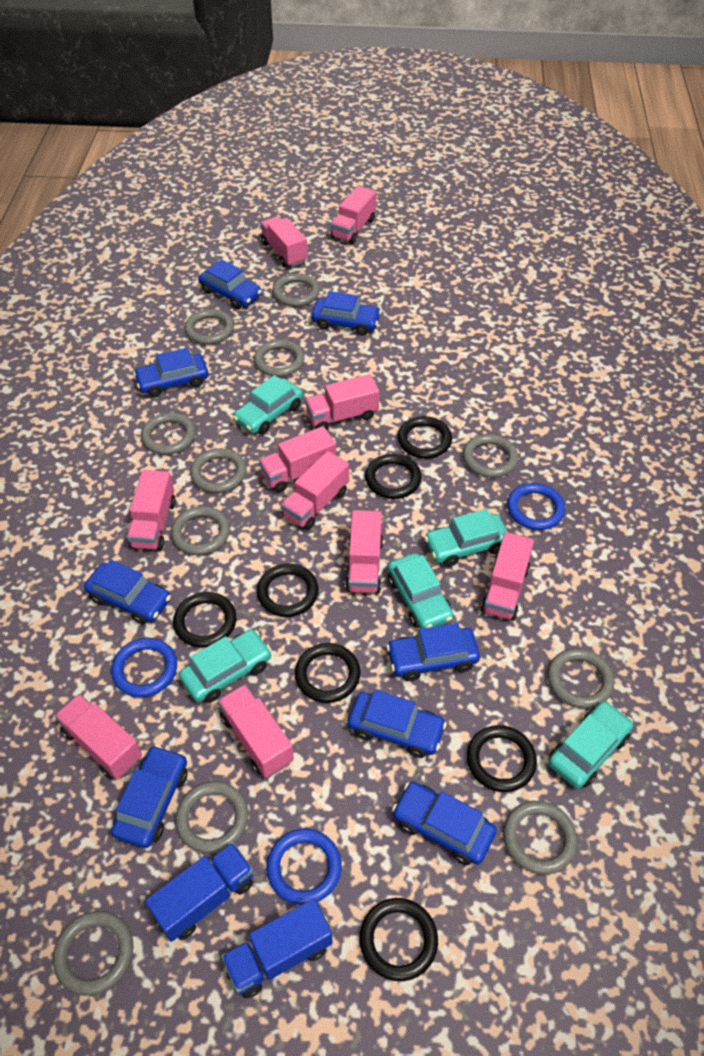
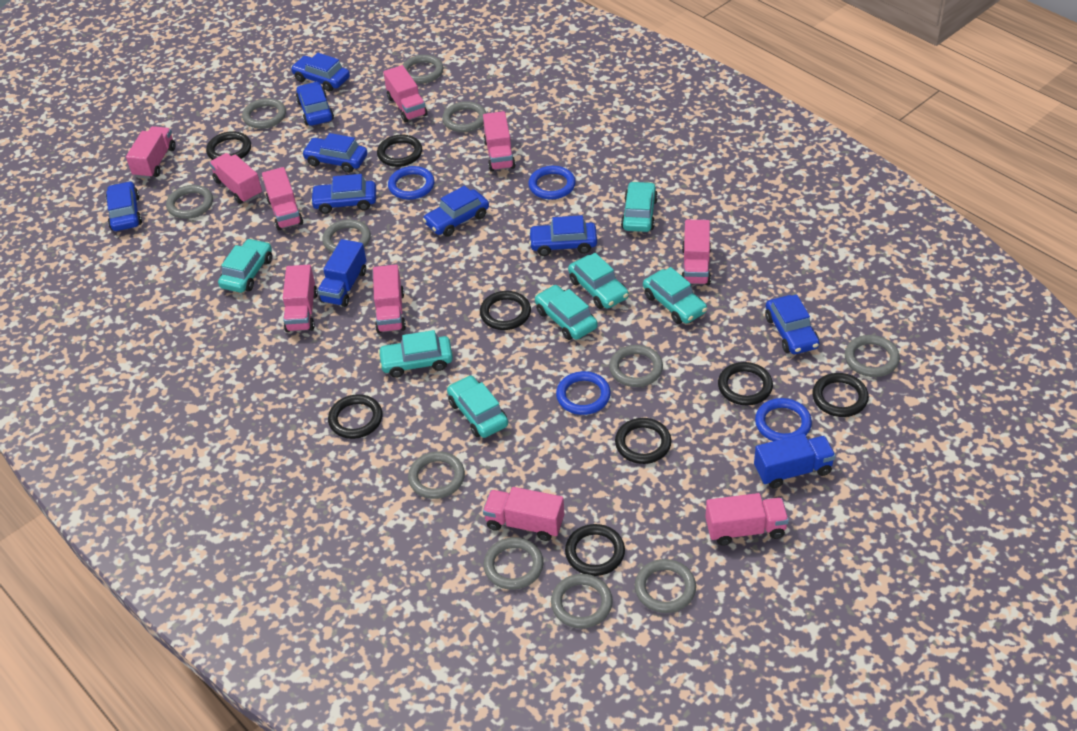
black ring: 7 -> 8
blue ring: 3 -> 4
turquoise car: 5 -> 7

